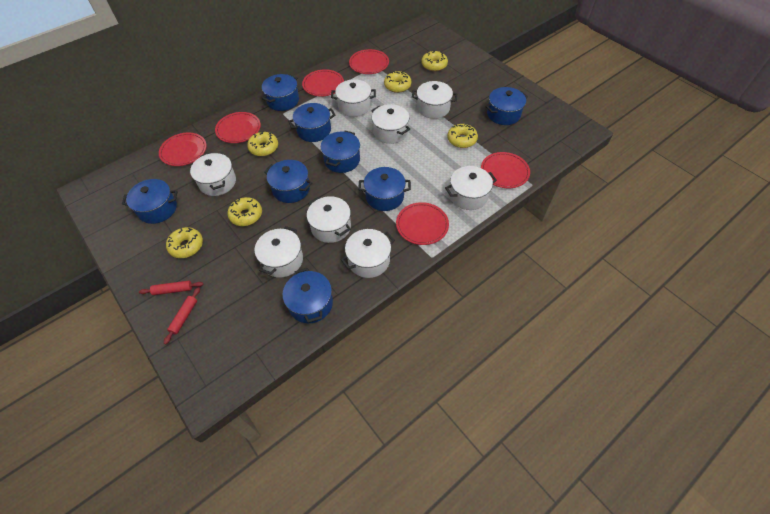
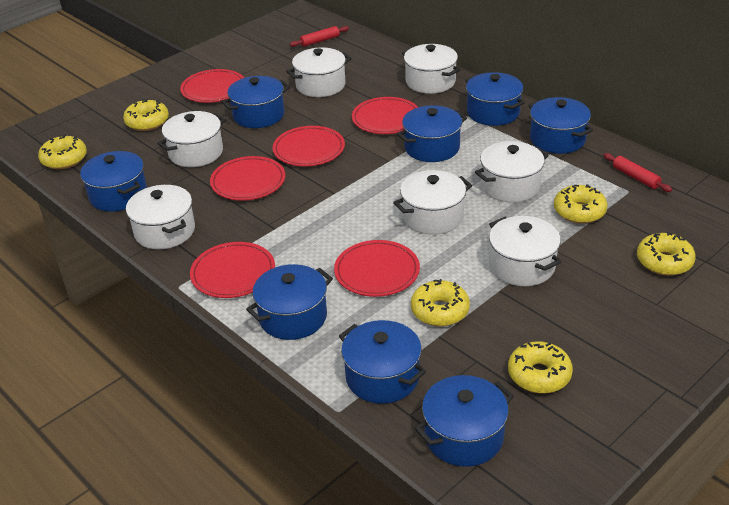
white pot: 8 -> 7

